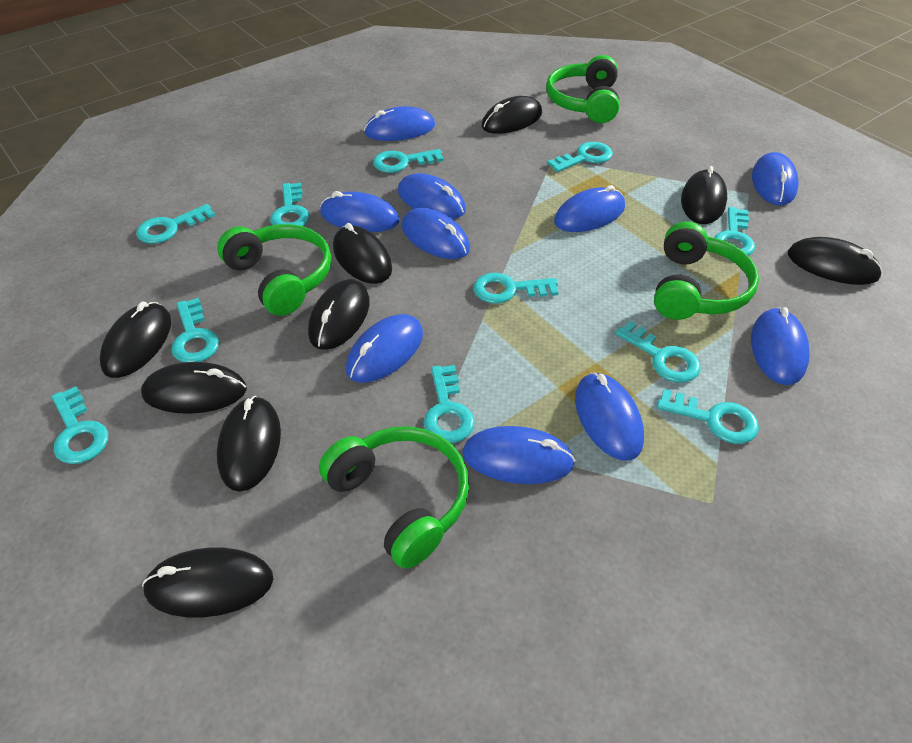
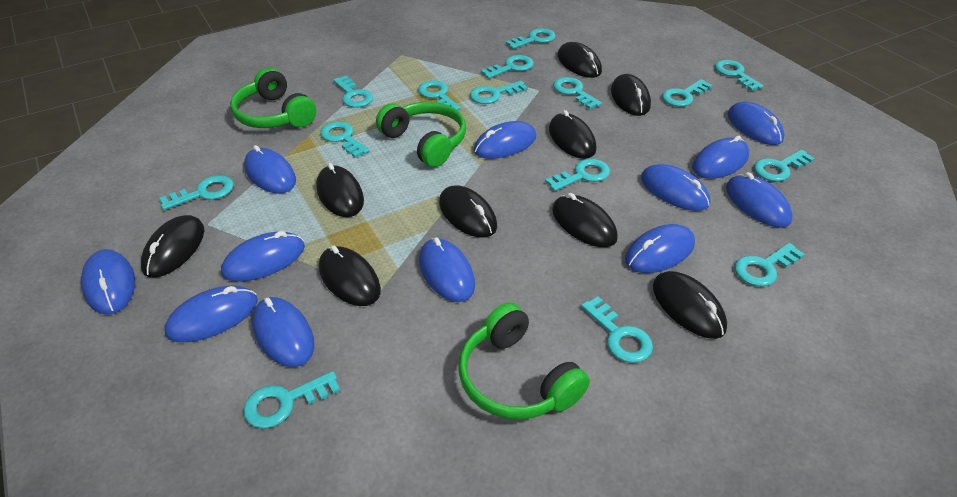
blue mouse: 10 -> 12
green headphones: 4 -> 3
turquoise key: 11 -> 15

